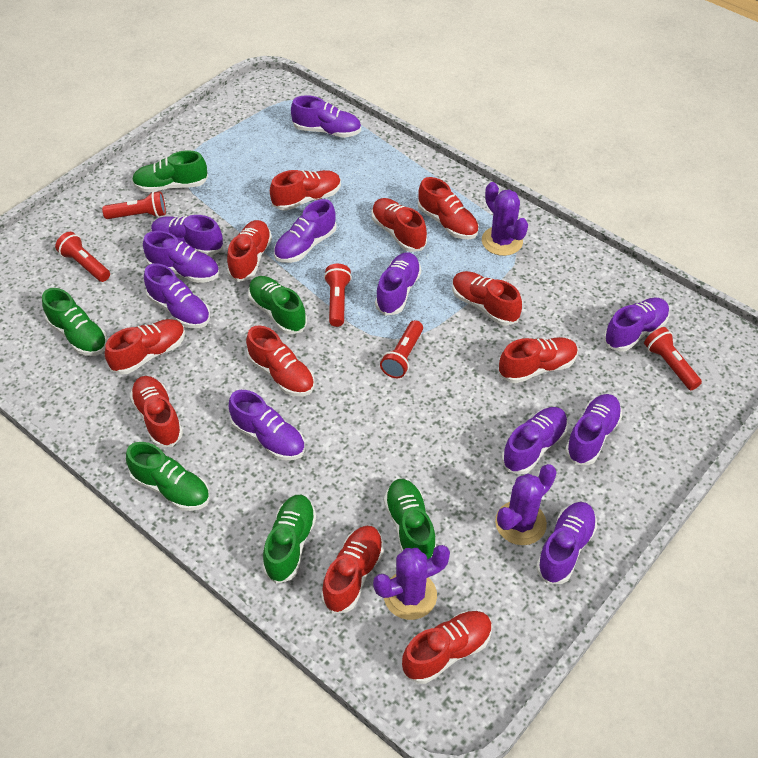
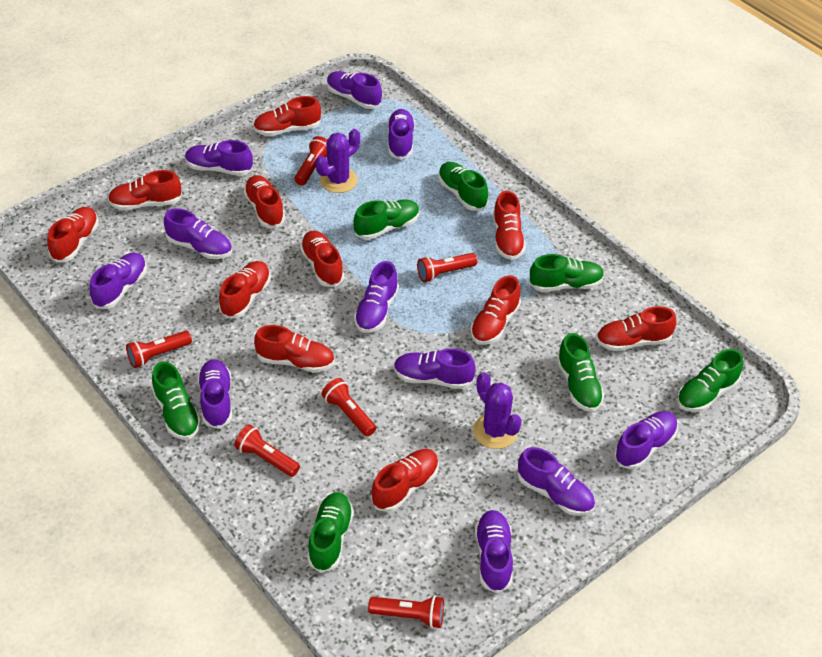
green shoe: 6 -> 7
purple cactus: 3 -> 2
red flashlight: 5 -> 6

